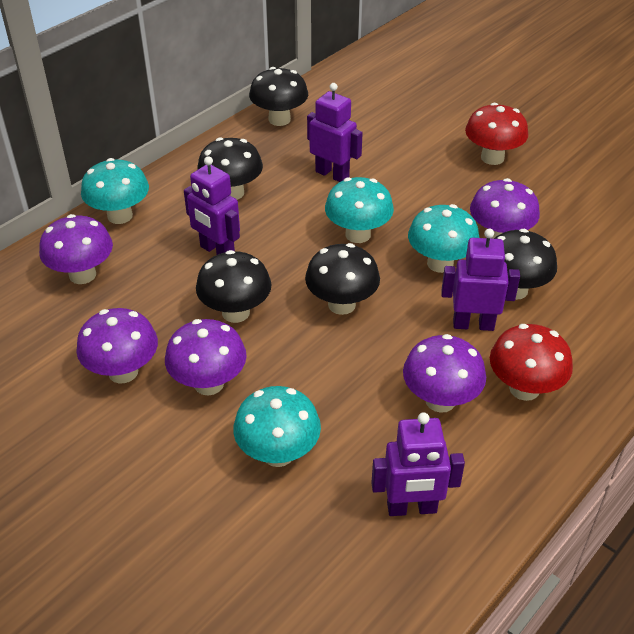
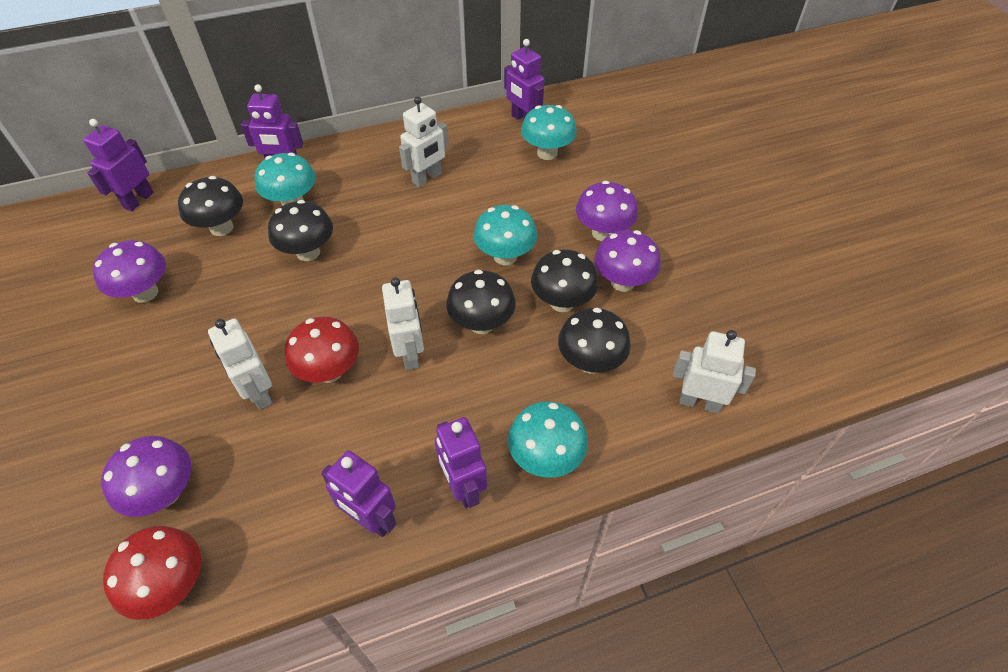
purple mushroom: 5 -> 4
purple robot: 4 -> 5
white robot: 0 -> 4

